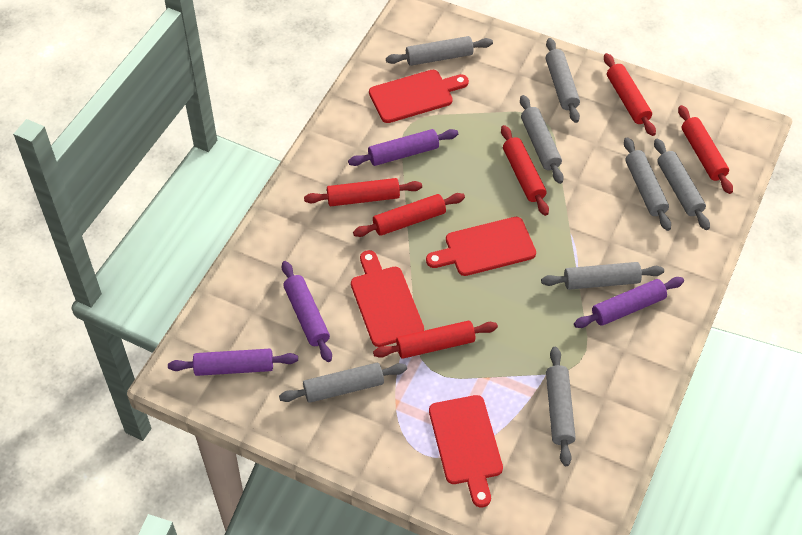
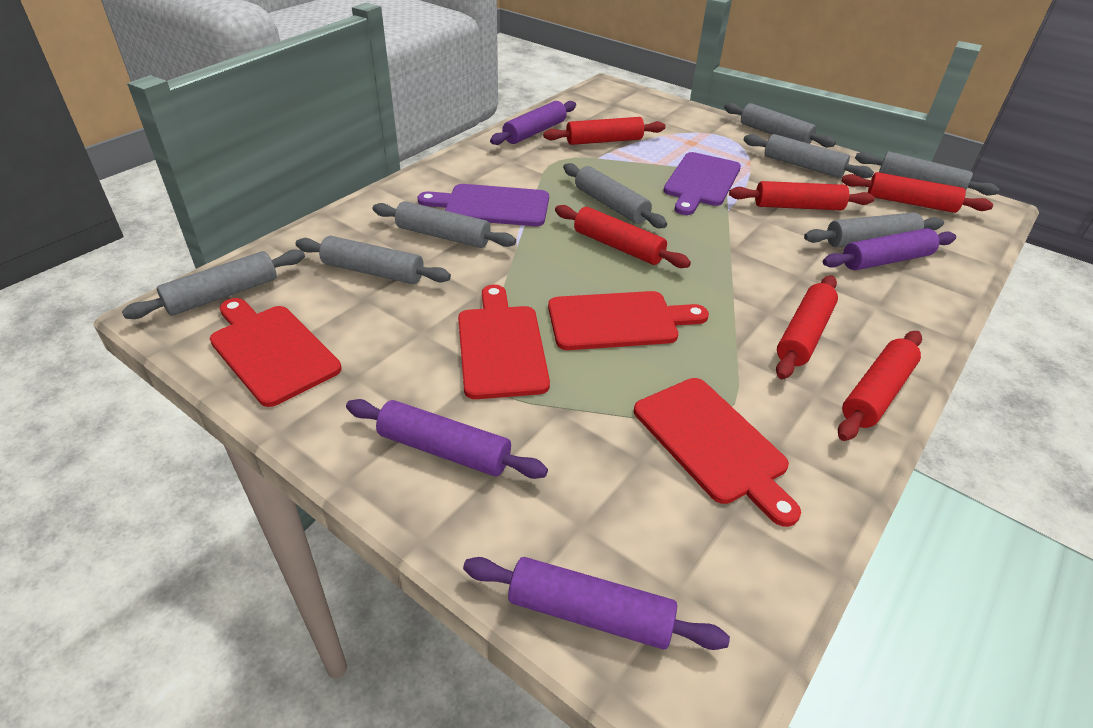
purple cutting board: 0 -> 2

